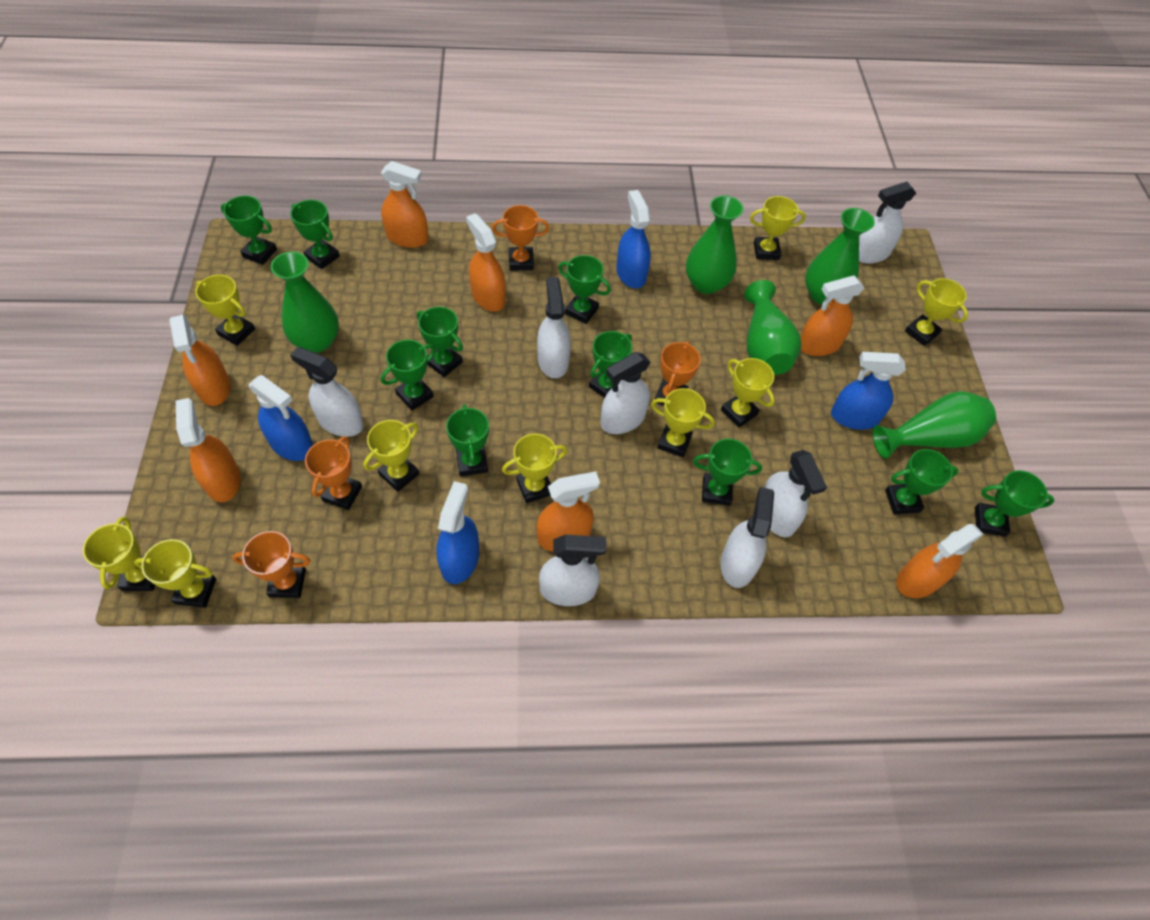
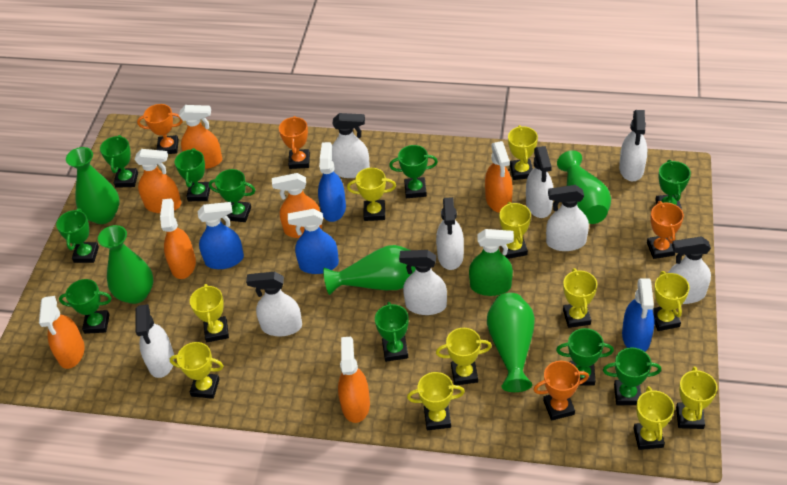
green spray bottle: 0 -> 1
white spray bottle: 7 -> 9
yellow trophy: 9 -> 11

